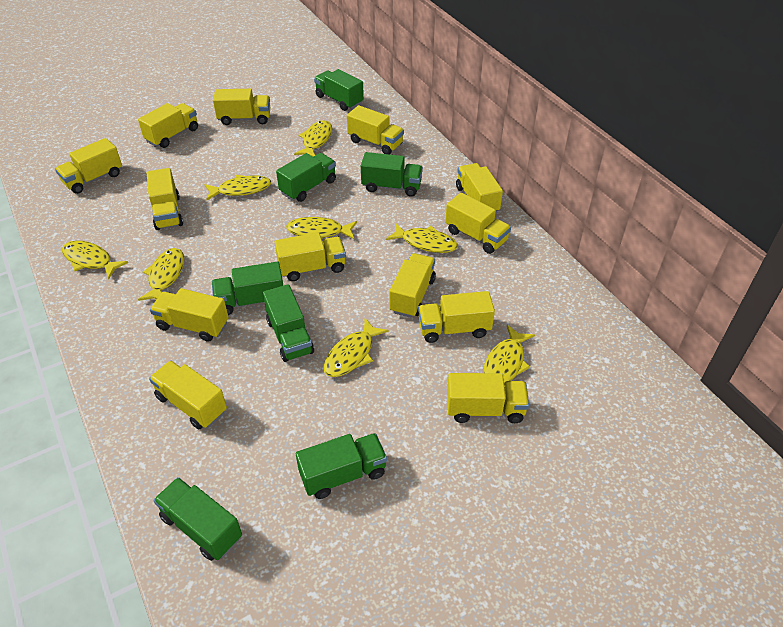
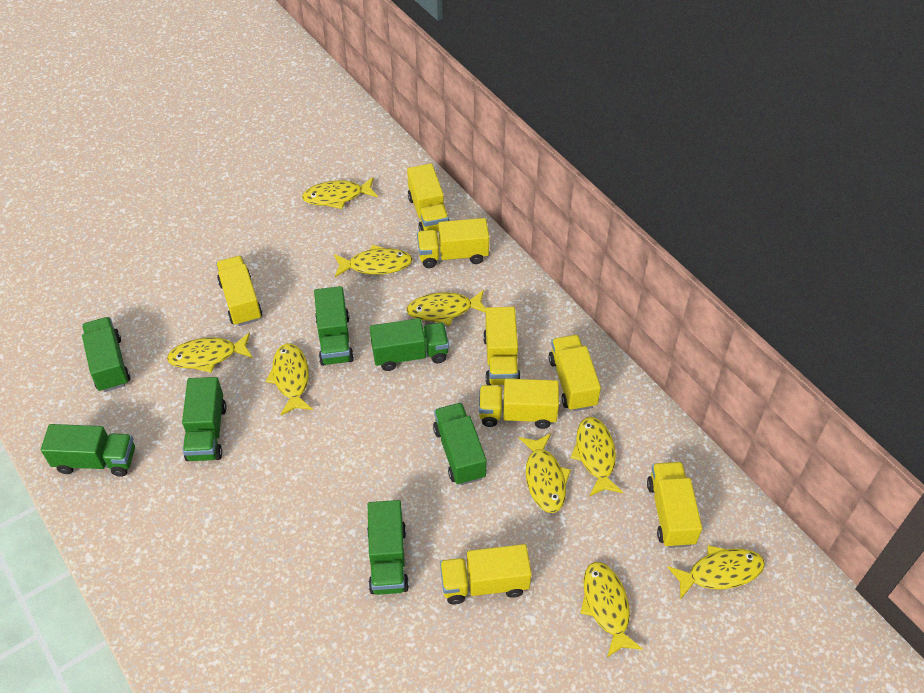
yellow fish: 8 -> 9
yellow truck: 13 -> 8

